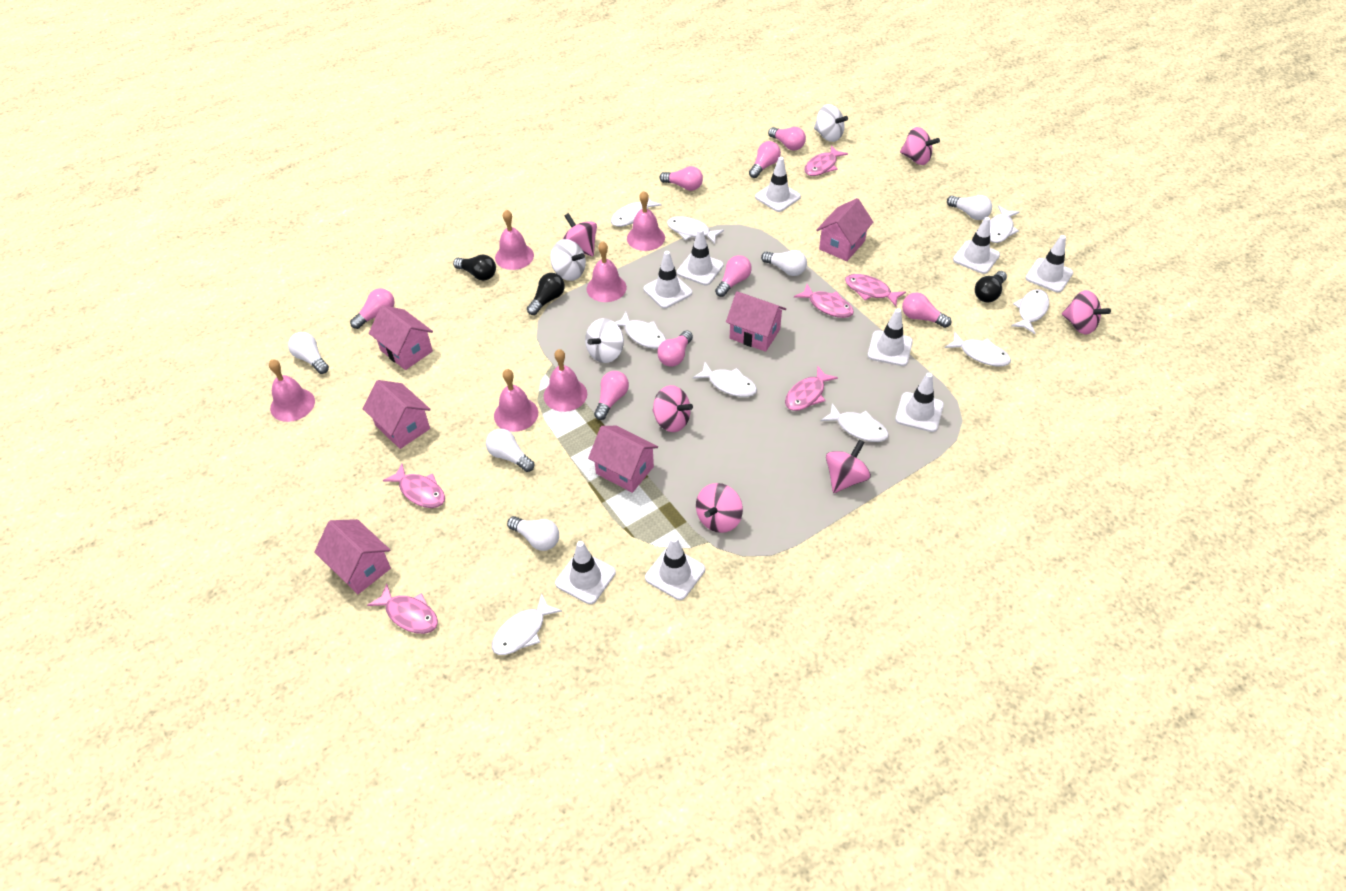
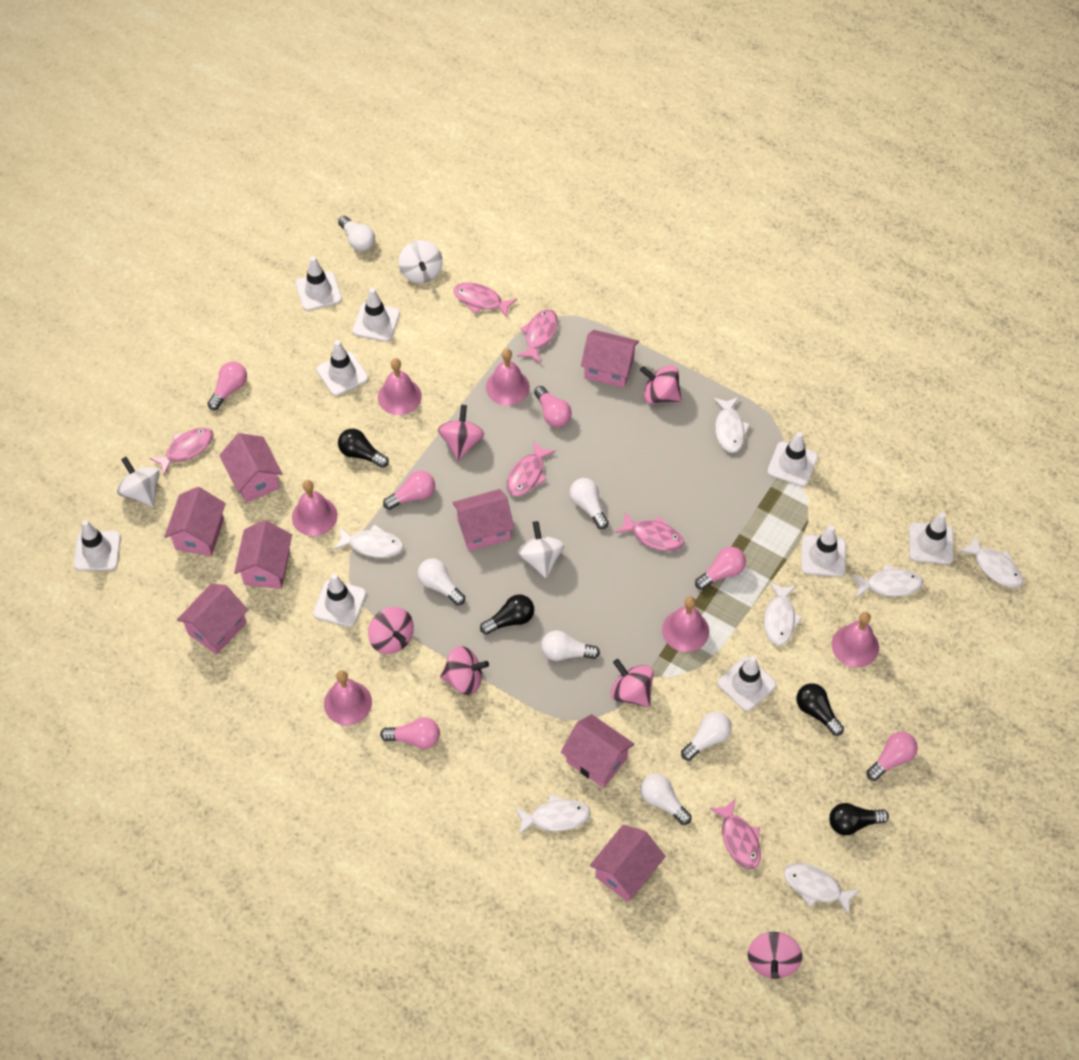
black light bulb: 3 -> 4
pink house: 6 -> 8
pink light bulb: 8 -> 6
white fish: 9 -> 7
white light bulb: 5 -> 6

